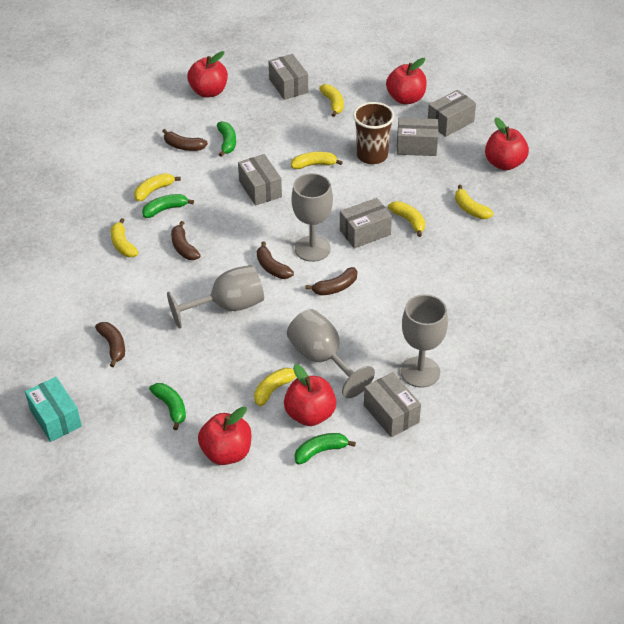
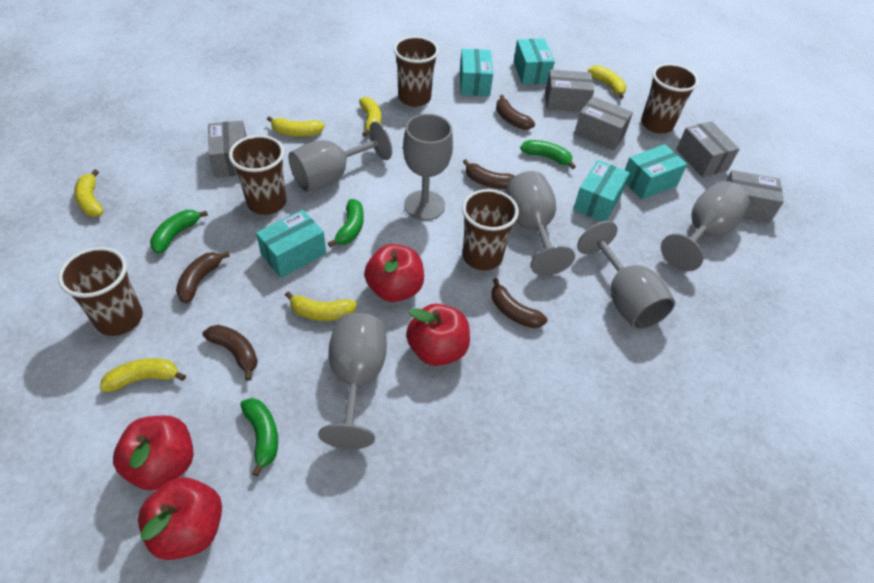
brown cup: 1 -> 5
grey box: 6 -> 5
grey goblet: 4 -> 6
red apple: 5 -> 4
turquoise box: 1 -> 5
yellow banana: 7 -> 6

